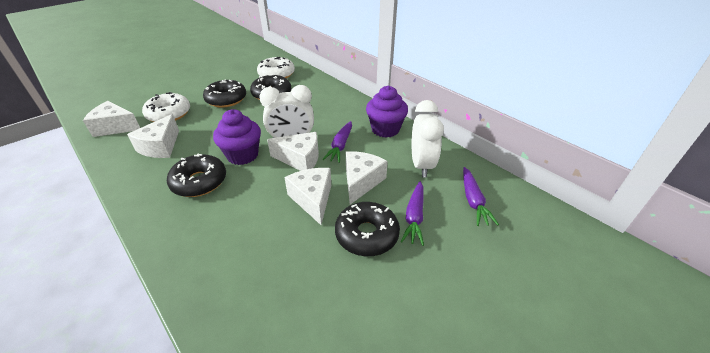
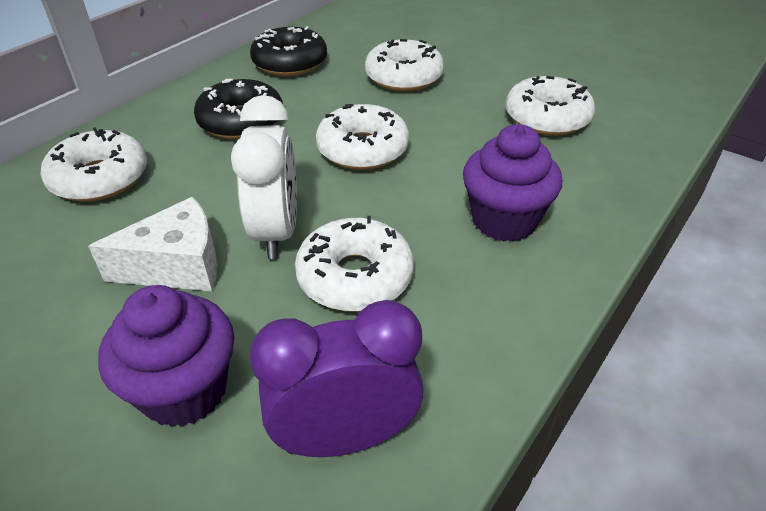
black donut: 4 -> 2
purple carrot: 3 -> 0
purple clock: 0 -> 1
white cheese: 5 -> 1
white clock: 2 -> 1
white donut: 2 -> 5

